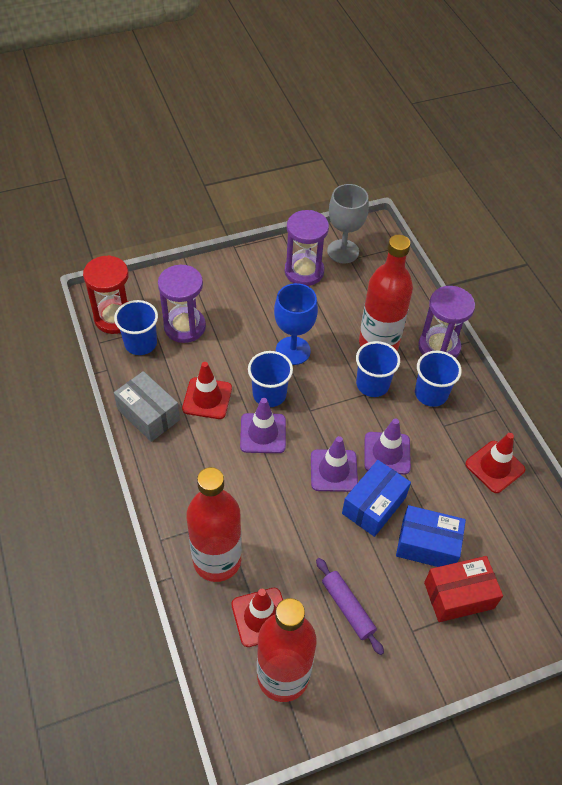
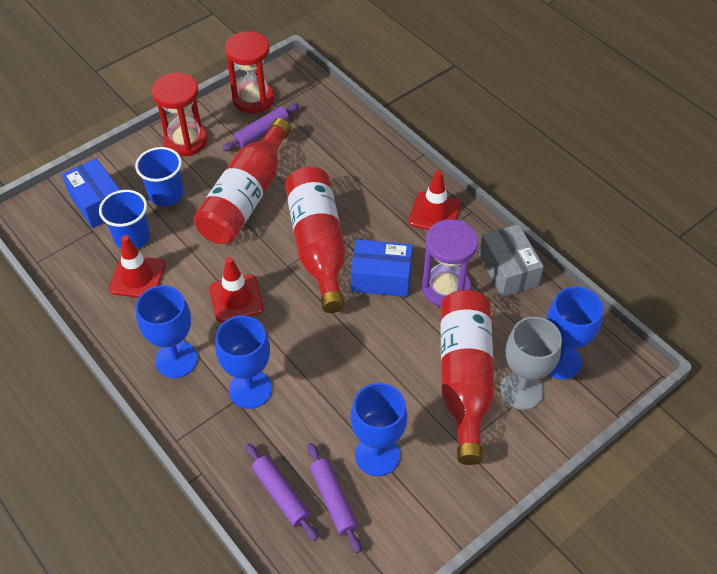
blue cup: 4 -> 2
blue goblet: 1 -> 4
purple hourglass: 3 -> 1
purple rolling pin: 1 -> 3
purple traffic cone: 3 -> 0
red box: 1 -> 0
red hourglass: 1 -> 2

